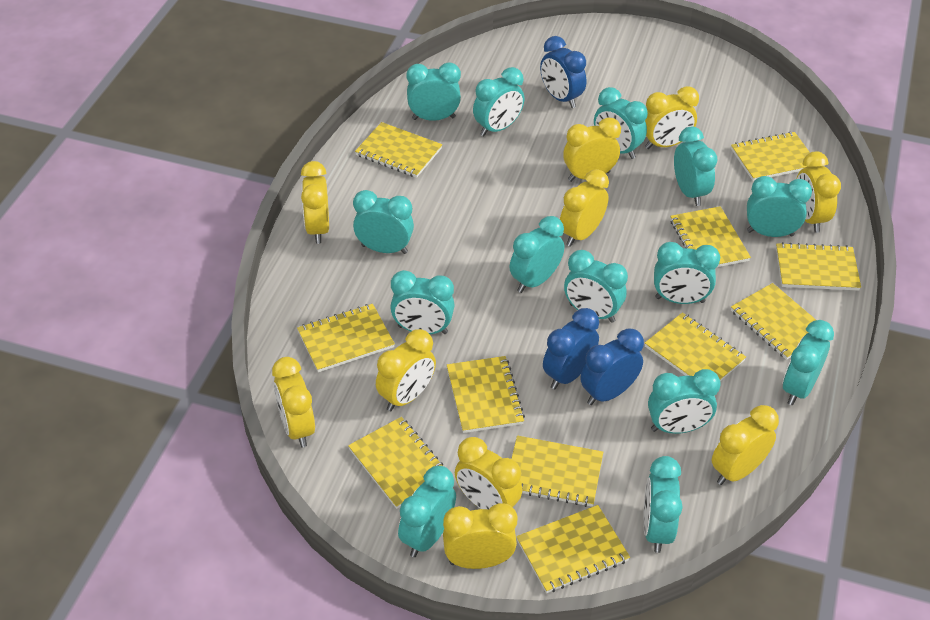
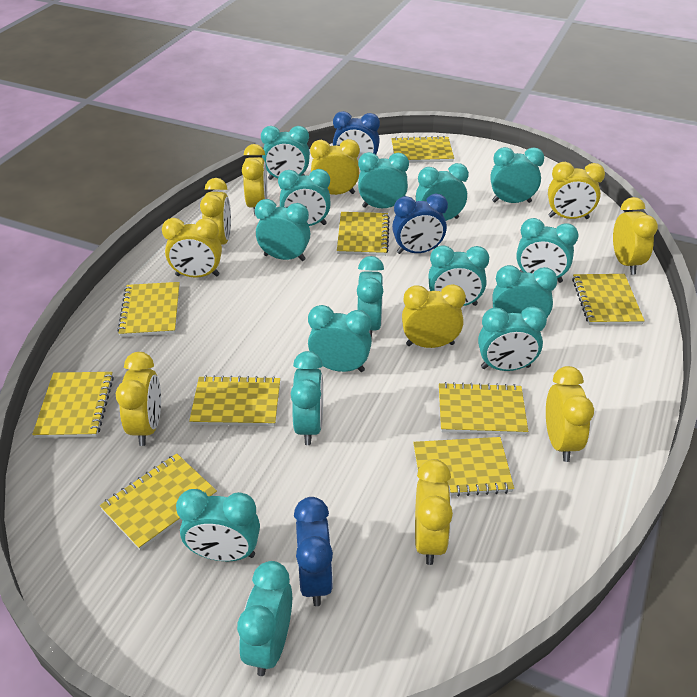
turquoise clock: 14 -> 15
yellow notebook: 11 -> 9

